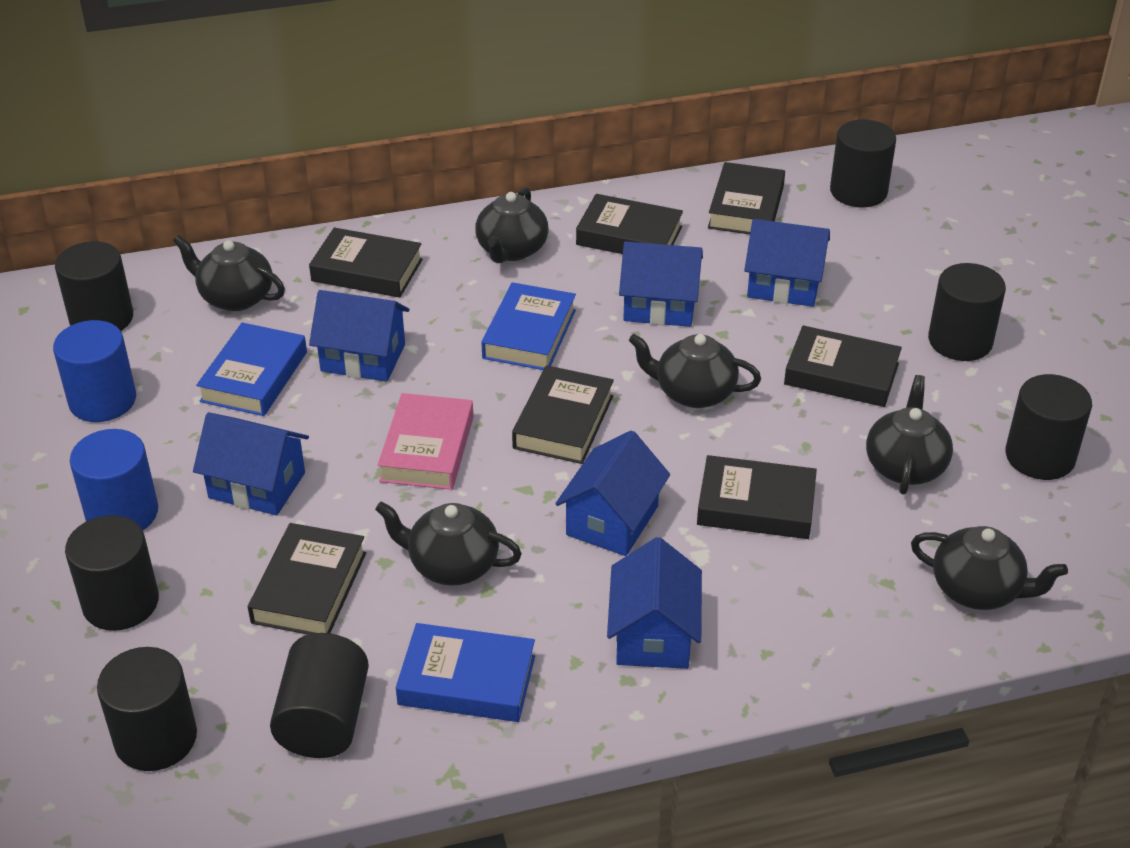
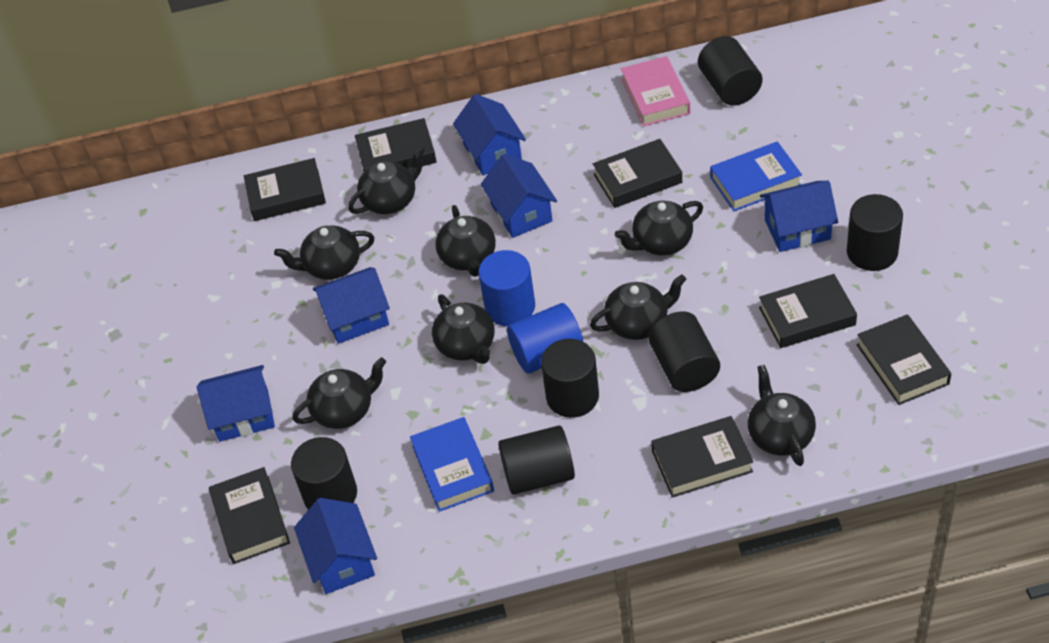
black cylinder: 7 -> 6
black teapot: 6 -> 8
blue book: 3 -> 2

